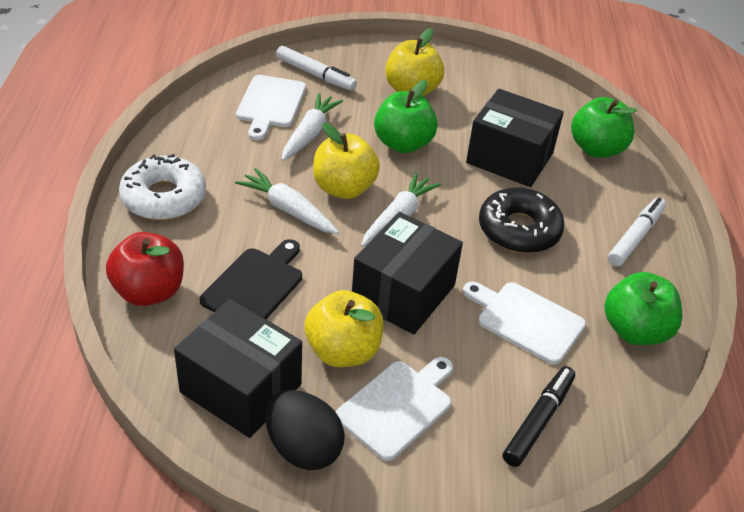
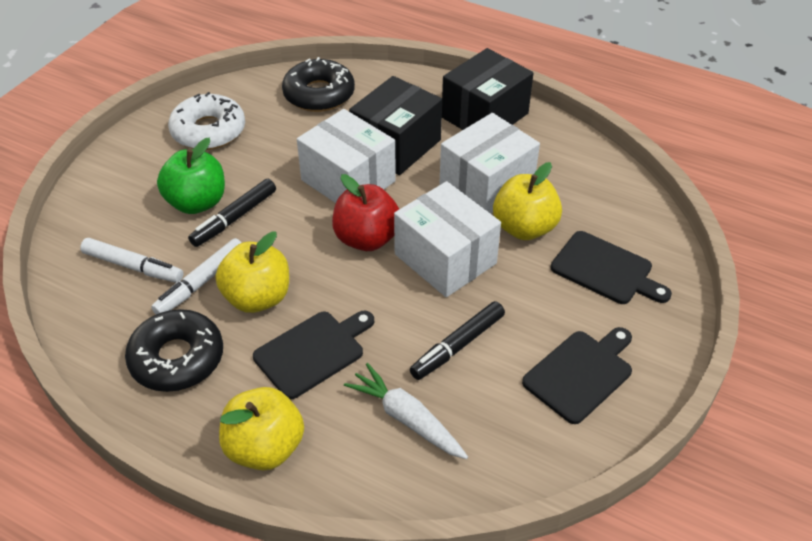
black box: 3 -> 2
black cutting board: 1 -> 3
black donut: 1 -> 2
black egg: 1 -> 0
black marker: 1 -> 2
green apple: 3 -> 1
white box: 0 -> 3
white carrot: 3 -> 1
white cutting board: 3 -> 0

